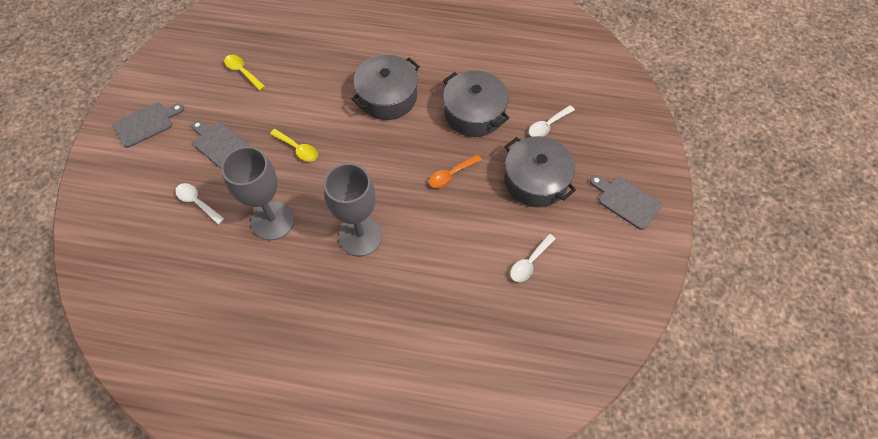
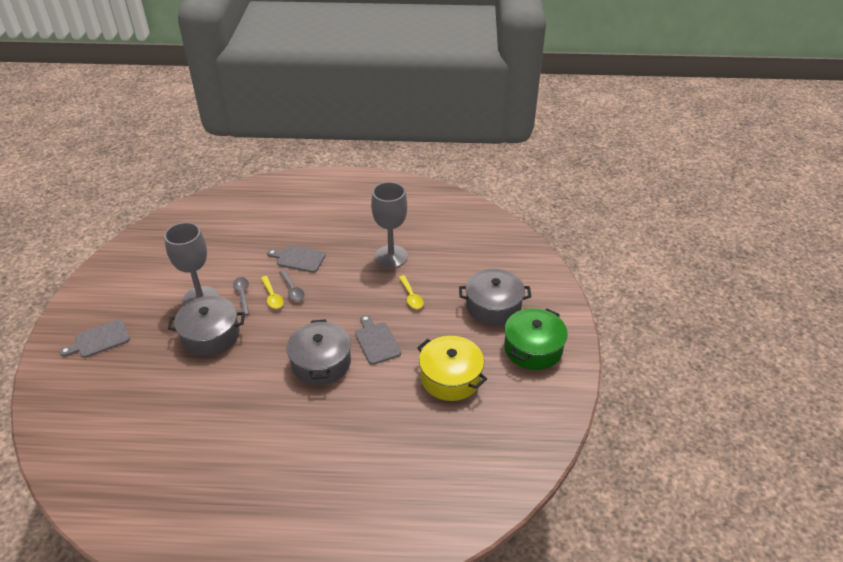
green pot: 0 -> 1
grey spoon: 0 -> 2
orange spoon: 1 -> 0
white spoon: 3 -> 0
yellow pot: 0 -> 1

